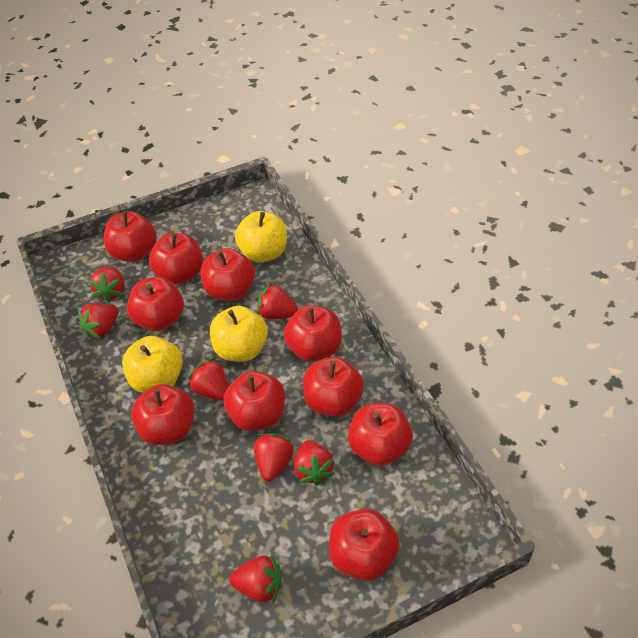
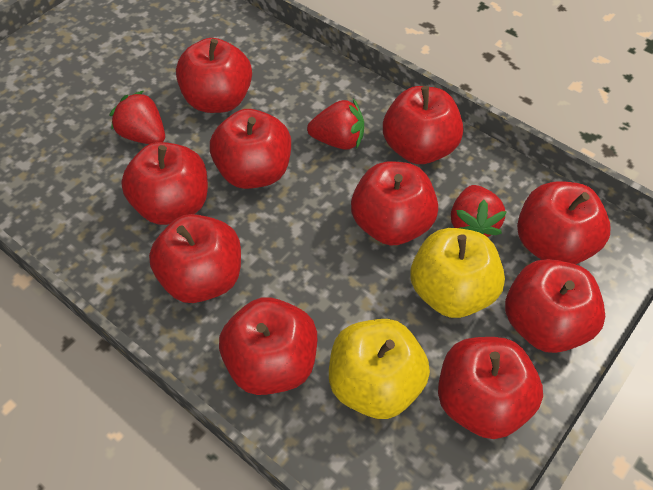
red strawberry: 7 -> 3
yellow apple: 3 -> 2

